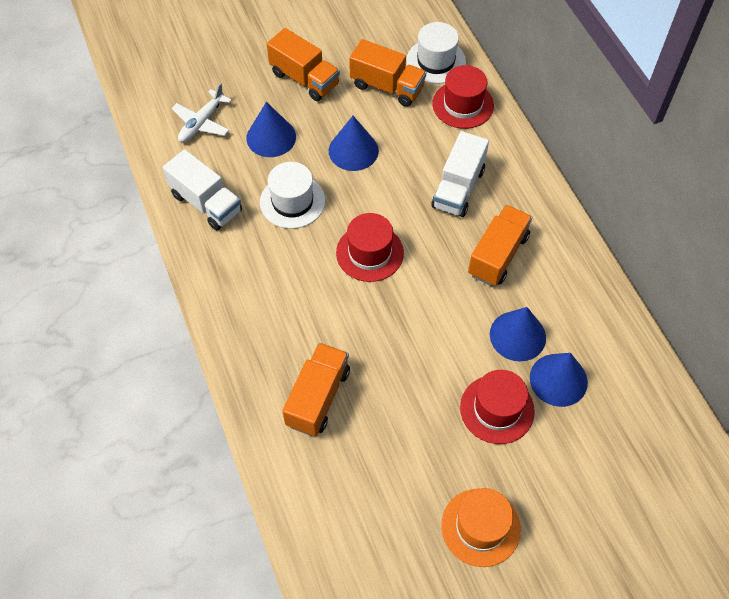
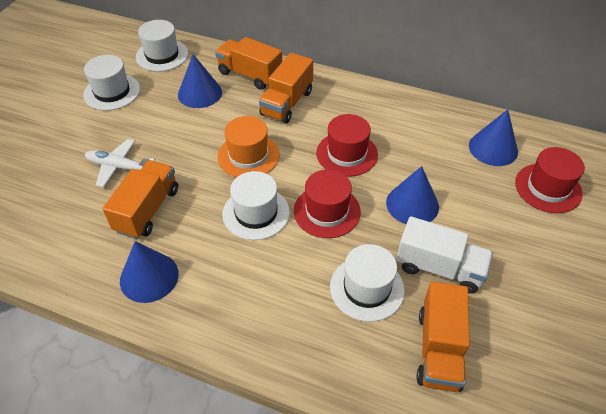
white hat: 2 -> 4
white truck: 2 -> 1

